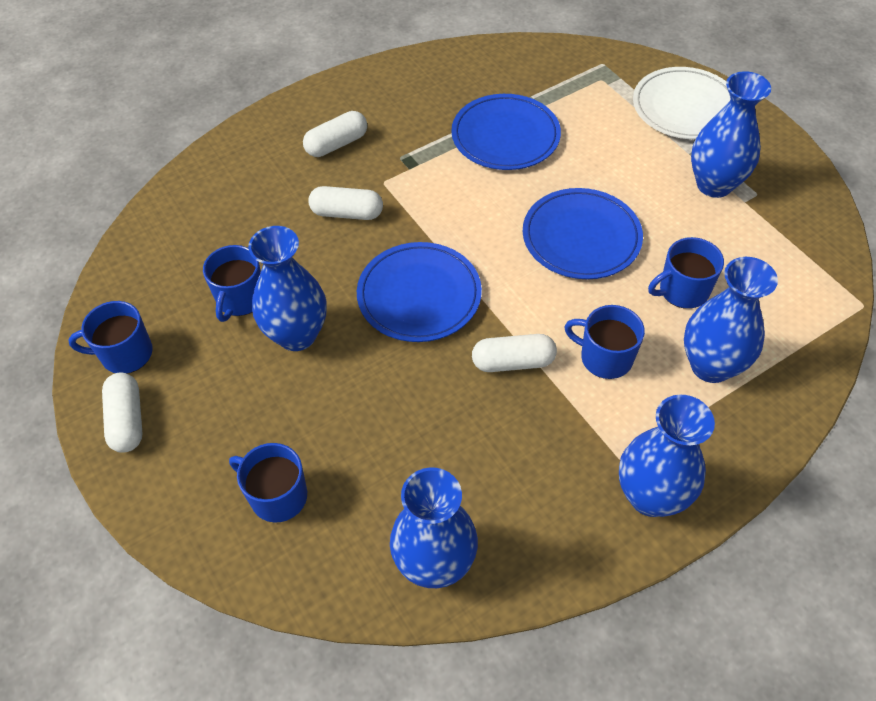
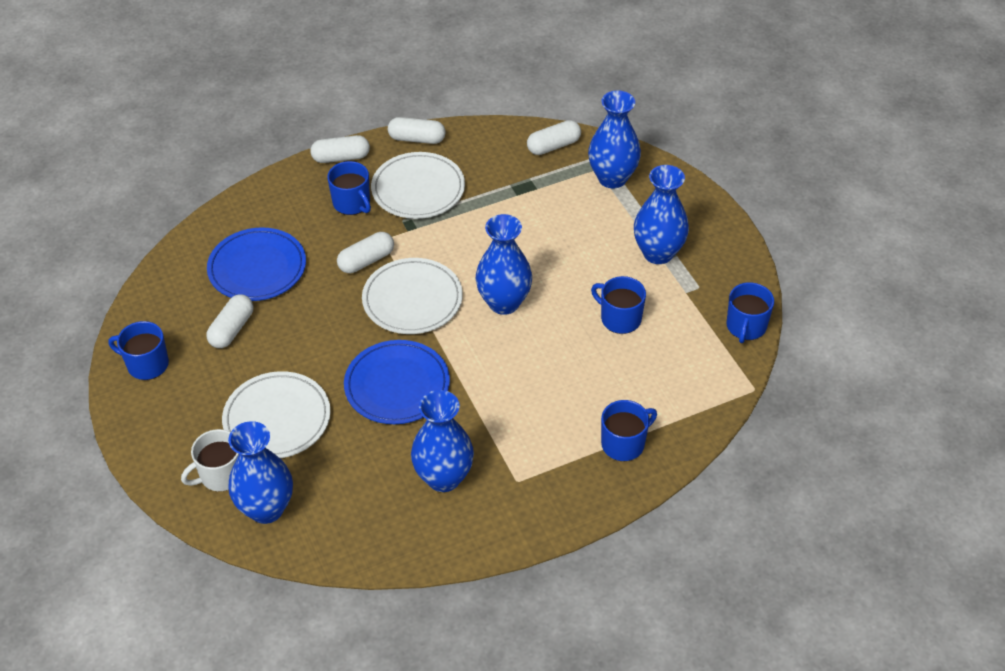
blue plate: 3 -> 2
white capsule: 4 -> 5
white mug: 0 -> 1
white plate: 1 -> 3

